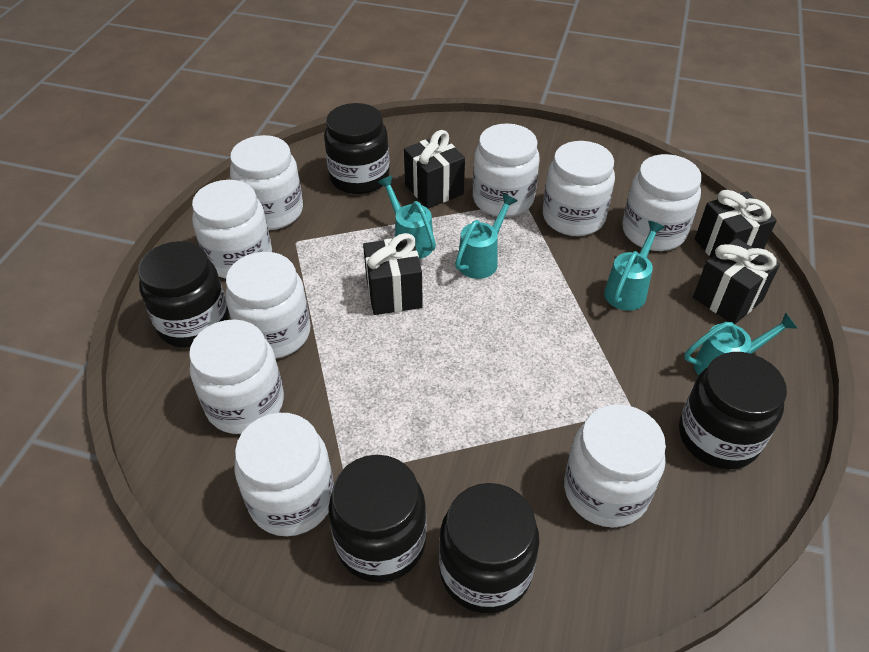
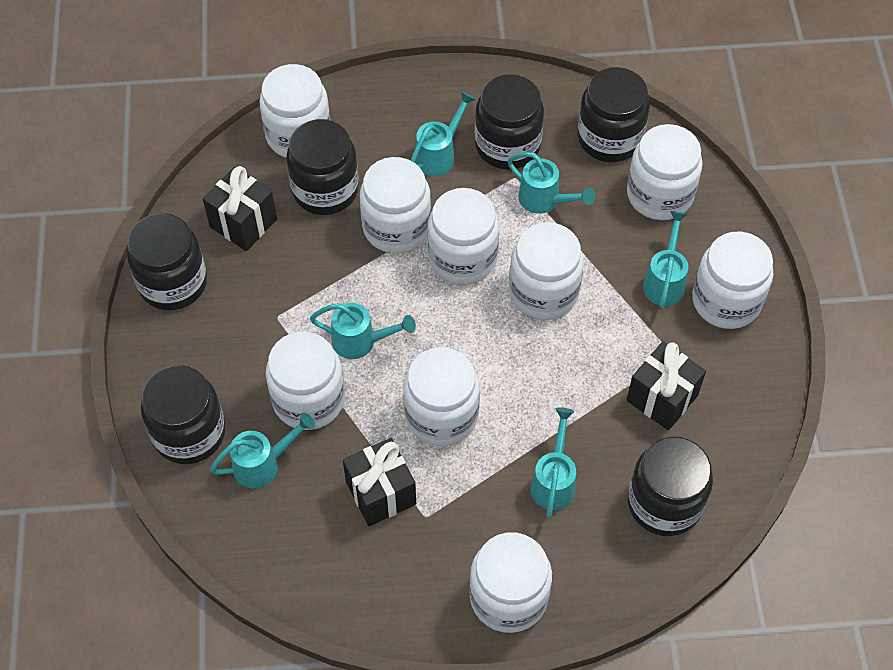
black gift: 4 -> 3
black jar: 5 -> 6
turquoise watering can: 4 -> 6

